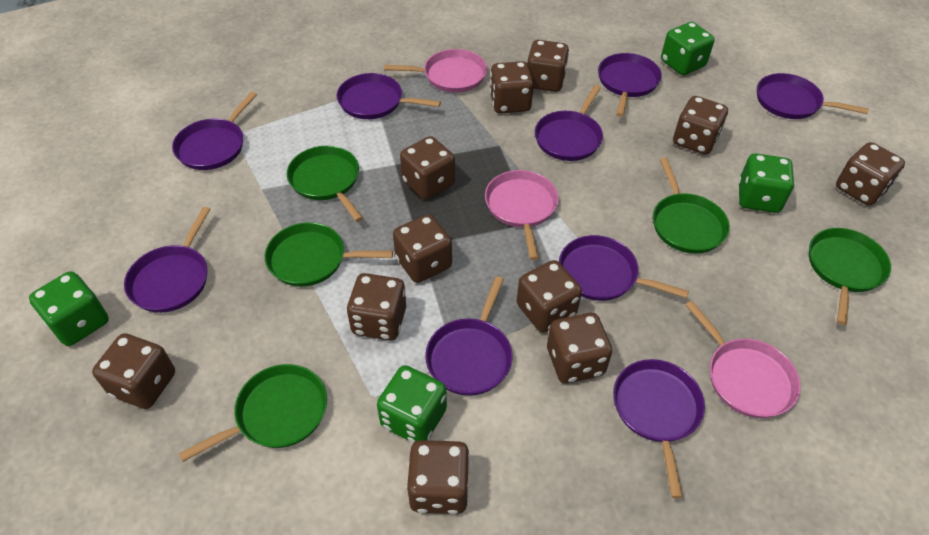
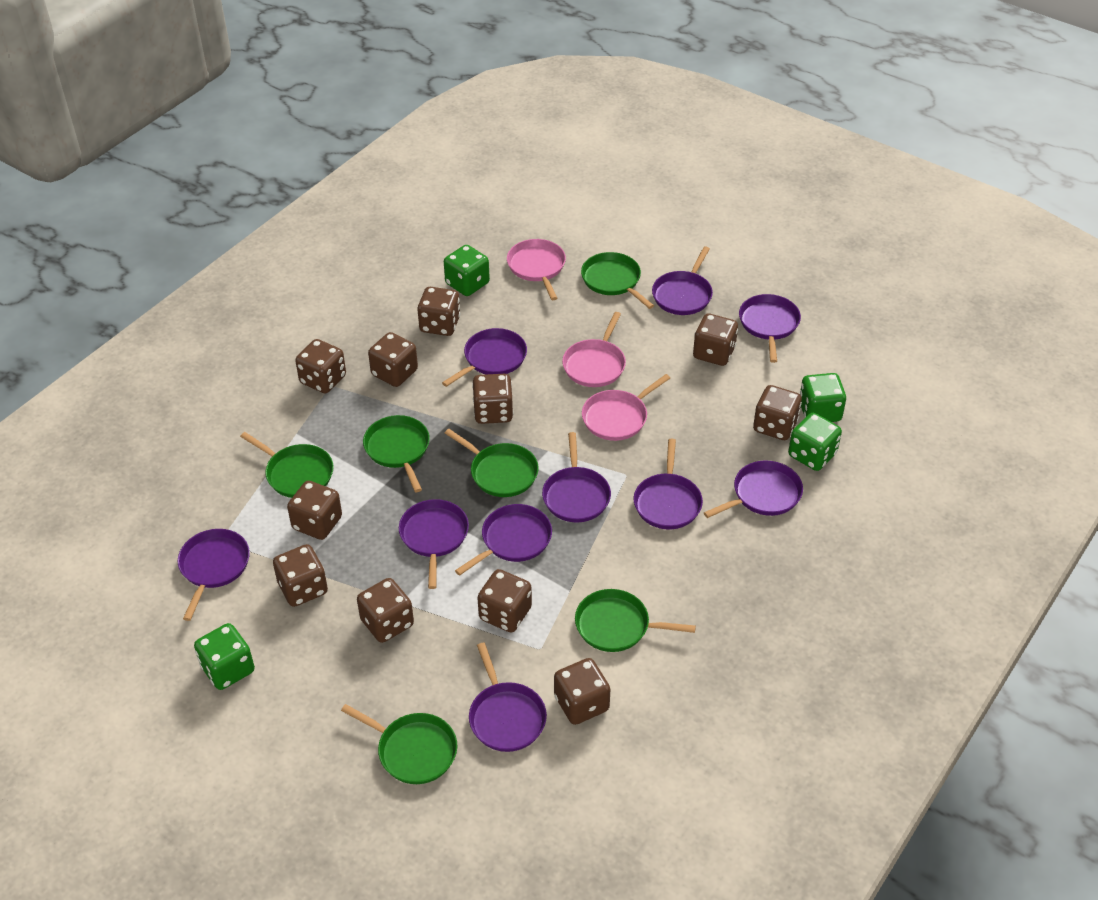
green pan: 5 -> 6
purple pan: 9 -> 10

